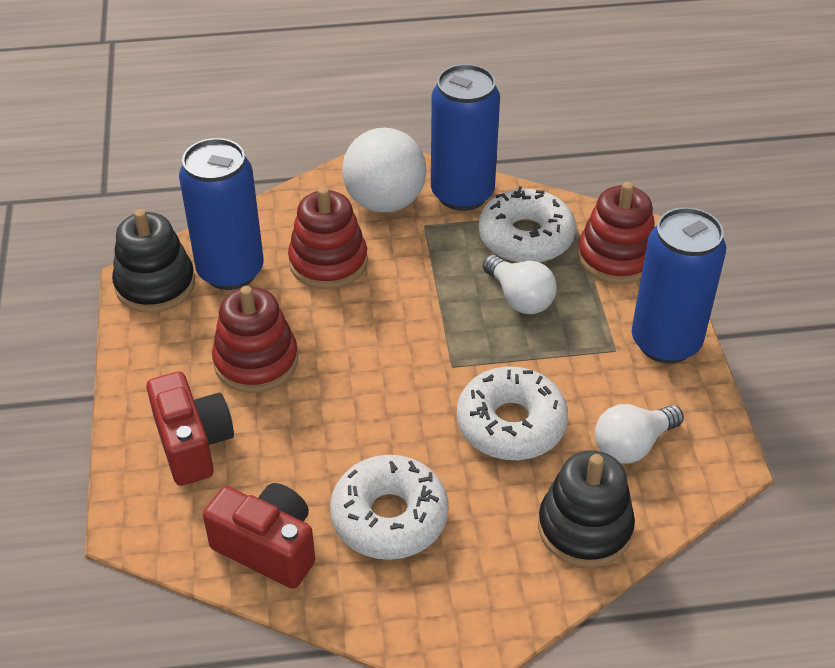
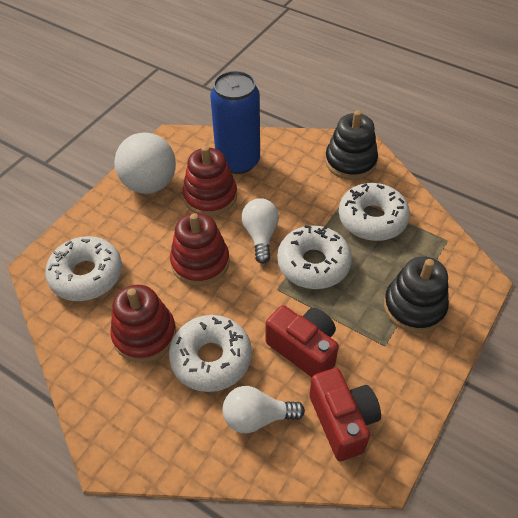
blue can: 3 -> 1
white donut: 3 -> 4

